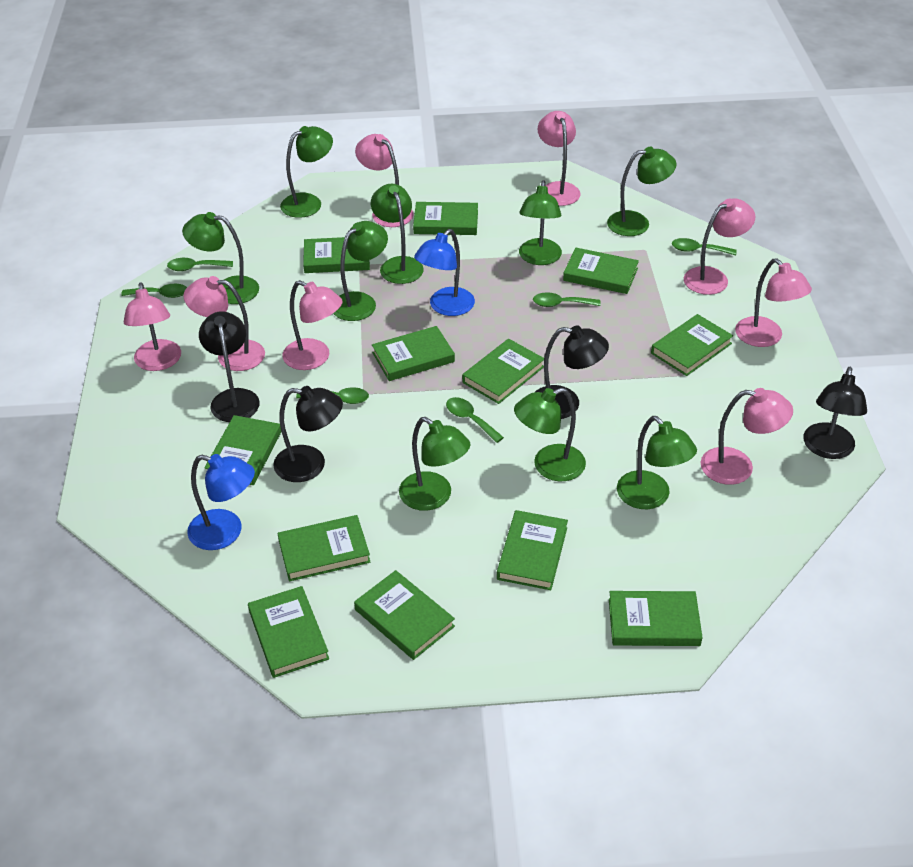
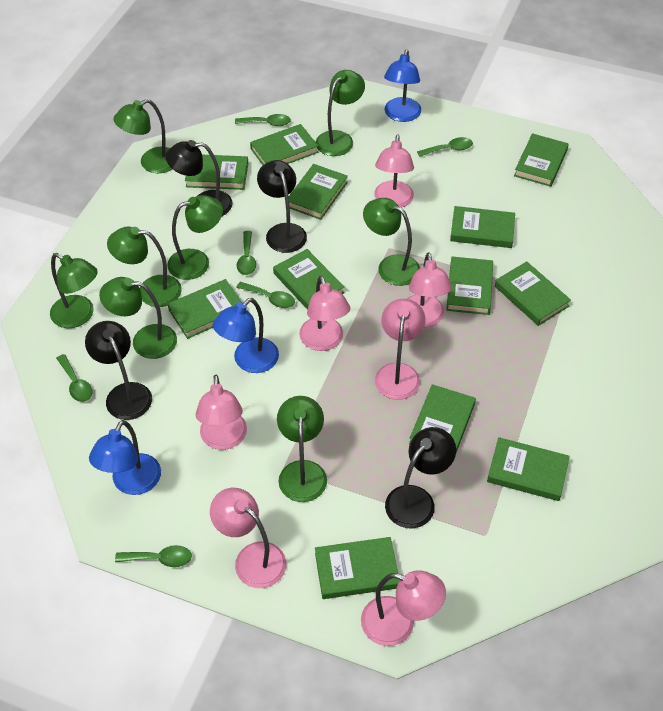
blue lamp: 2 -> 3
green lamp: 9 -> 8
pink lamp: 8 -> 7

